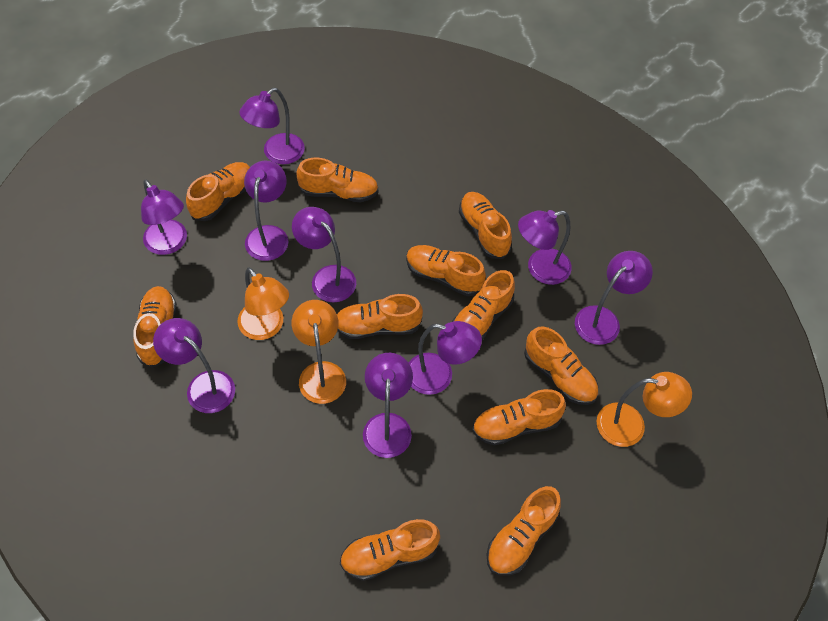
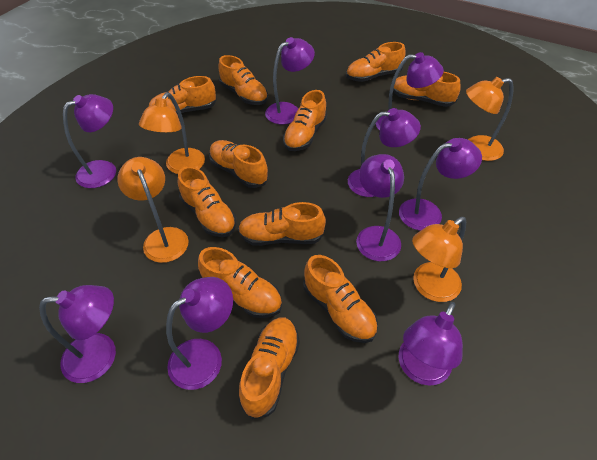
orange lamp: 3 -> 4

